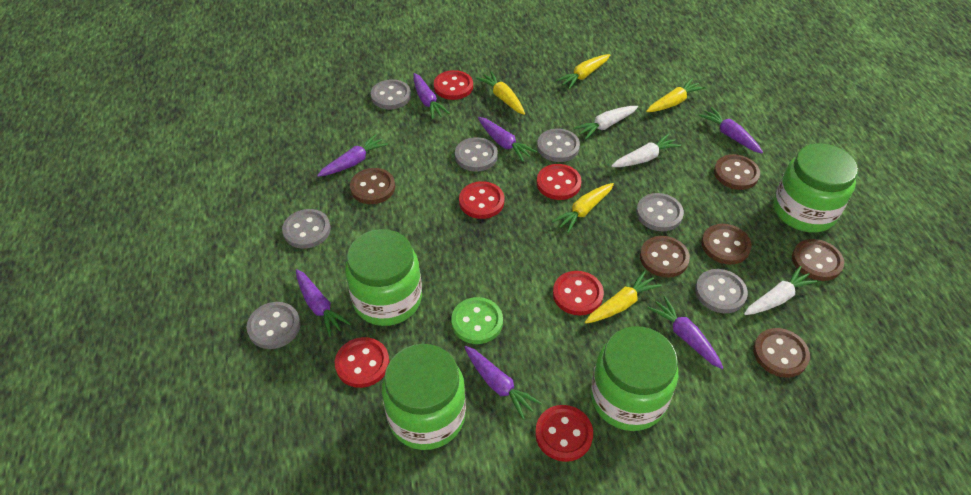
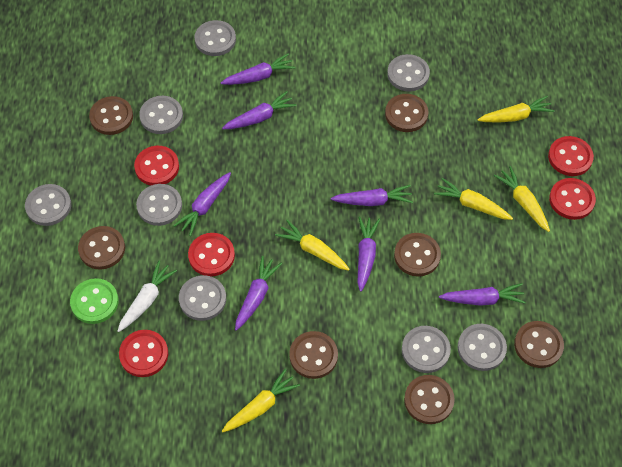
brown button: 6 -> 7
green jar: 4 -> 0
grey button: 7 -> 8
red button: 6 -> 5
white carrot: 3 -> 1

